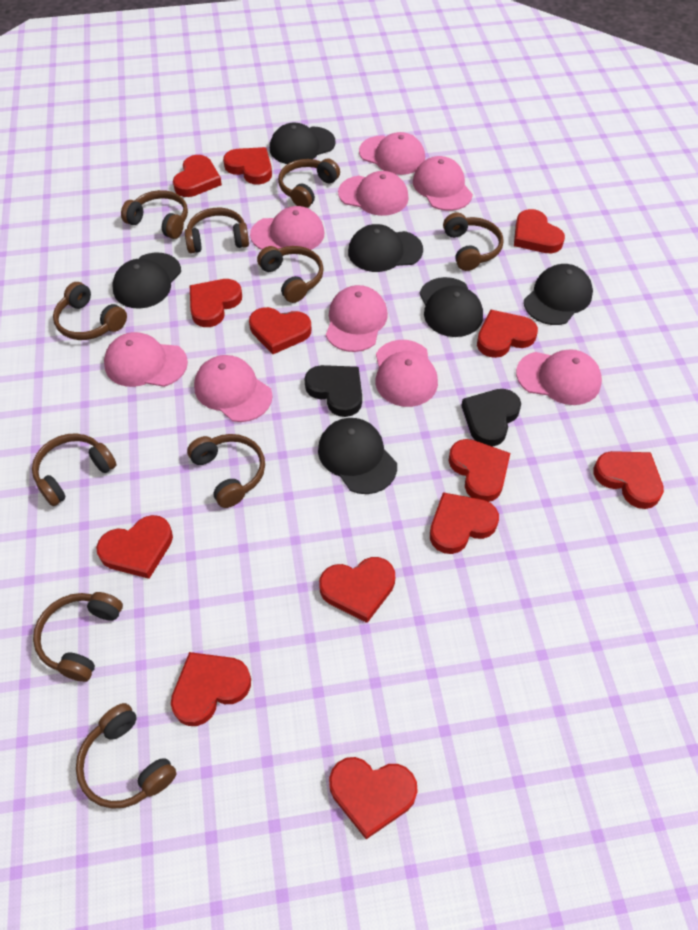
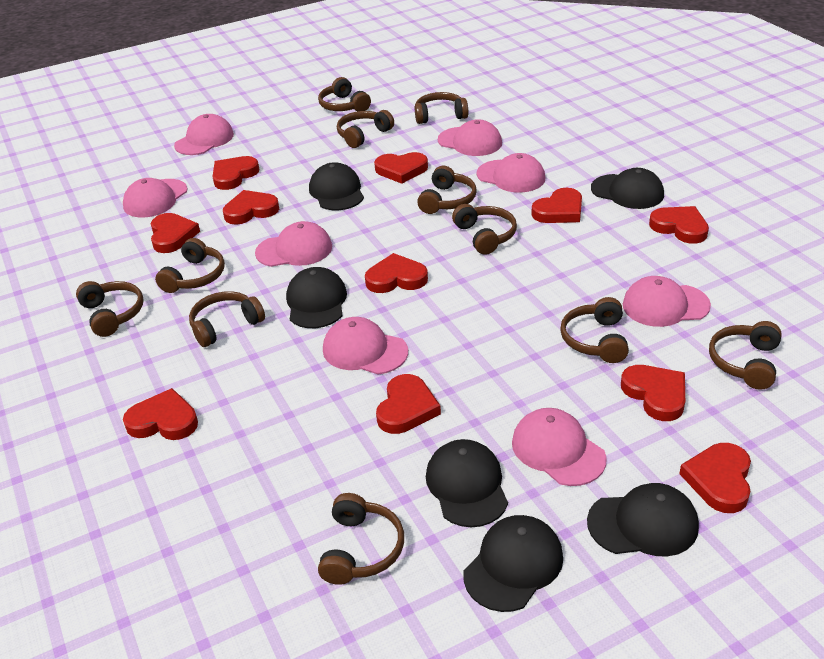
black heart: 2 -> 0
brown headphones: 10 -> 11
pink cap: 9 -> 8
red heart: 13 -> 11

